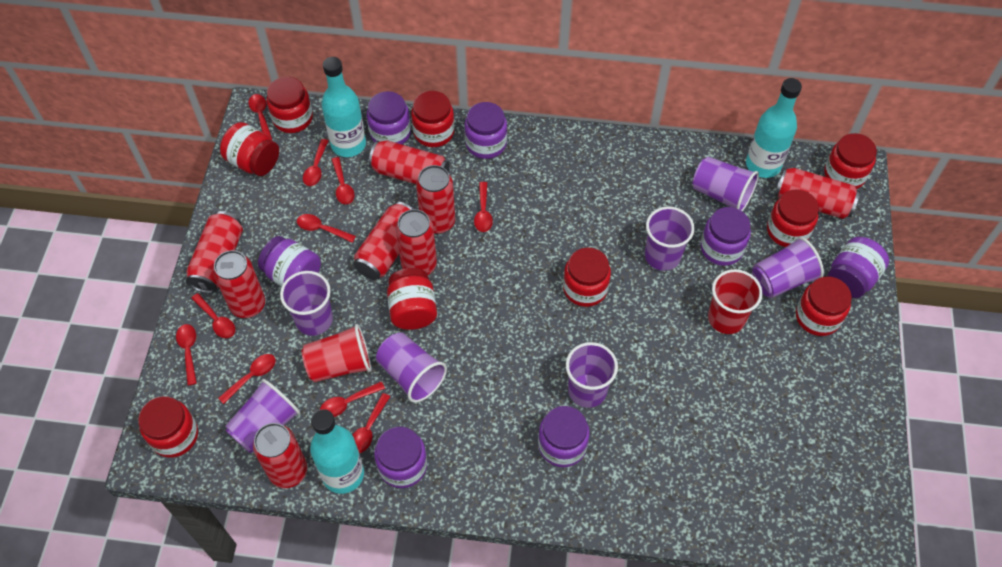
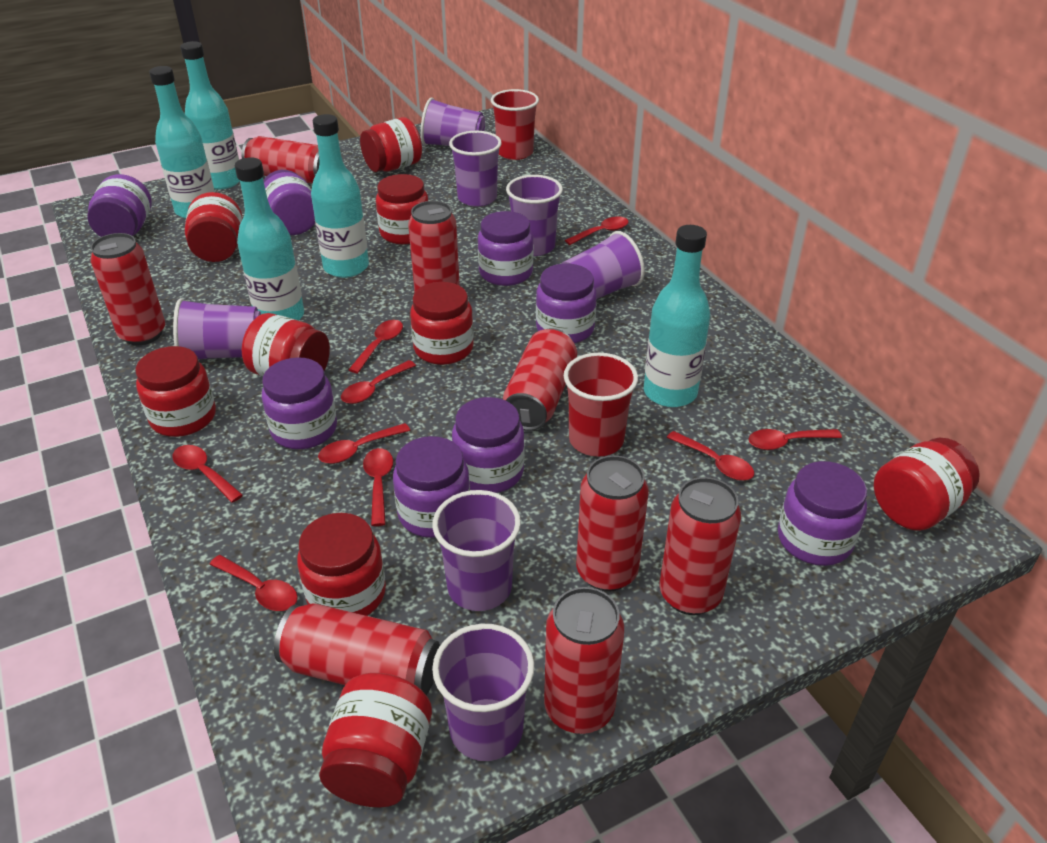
purple jar: 7 -> 8
red spoon: 10 -> 9
turquoise bottle: 3 -> 5

